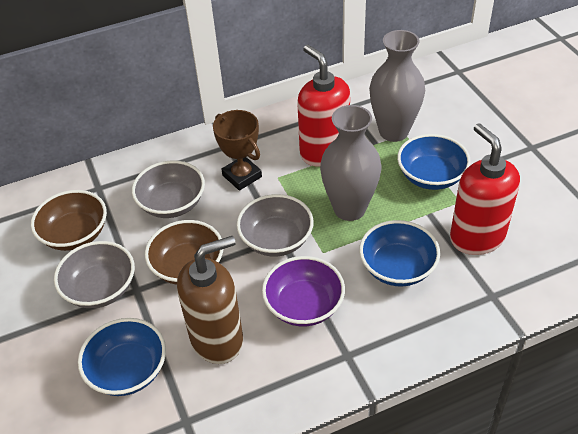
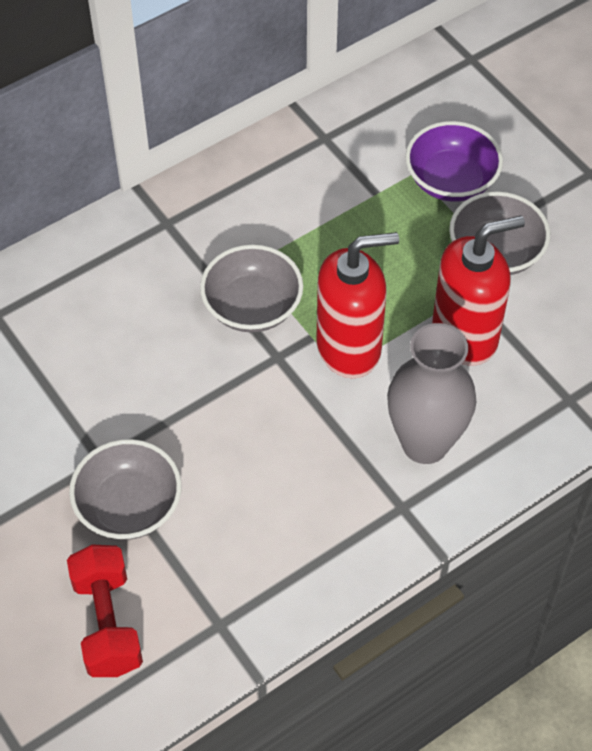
blue bowl: 3 -> 0
brown bowl: 2 -> 0
brown soap dispenser: 1 -> 0
brown trophy: 1 -> 0
grey vase: 2 -> 1
red dumbbell: 0 -> 1

